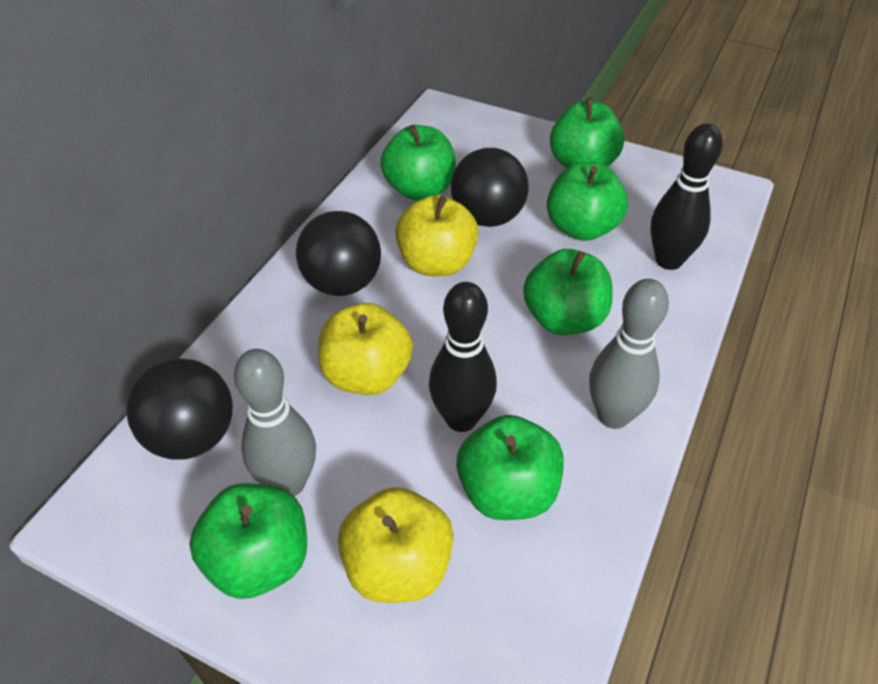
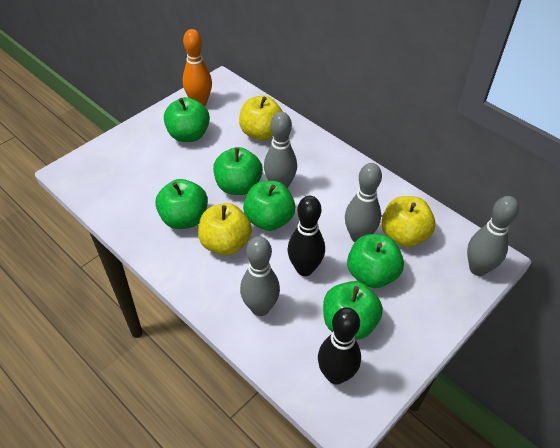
black ball: 3 -> 0
grey bowling pin: 2 -> 4
orange bowling pin: 0 -> 1

